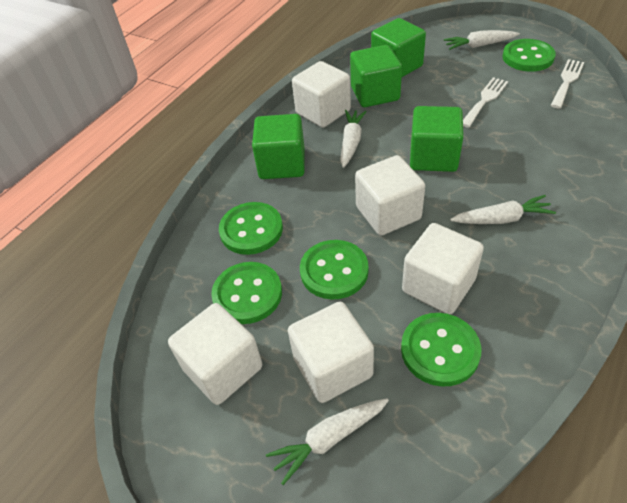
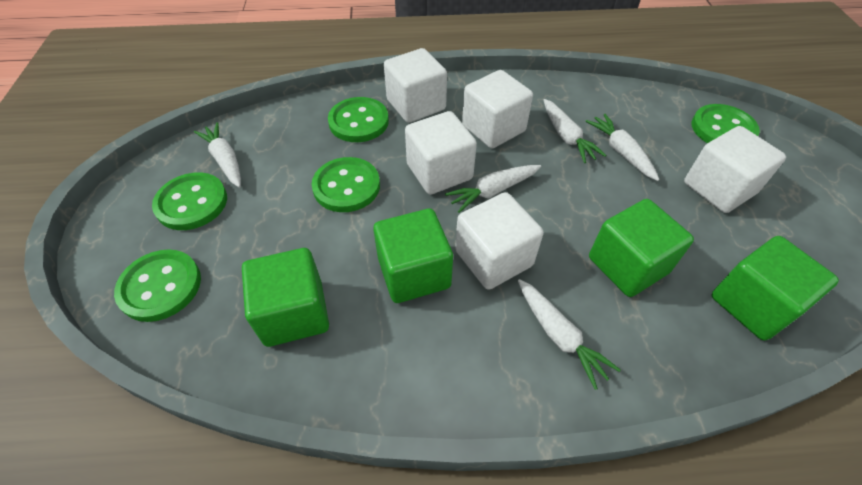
white carrot: 4 -> 5
white fork: 2 -> 0

